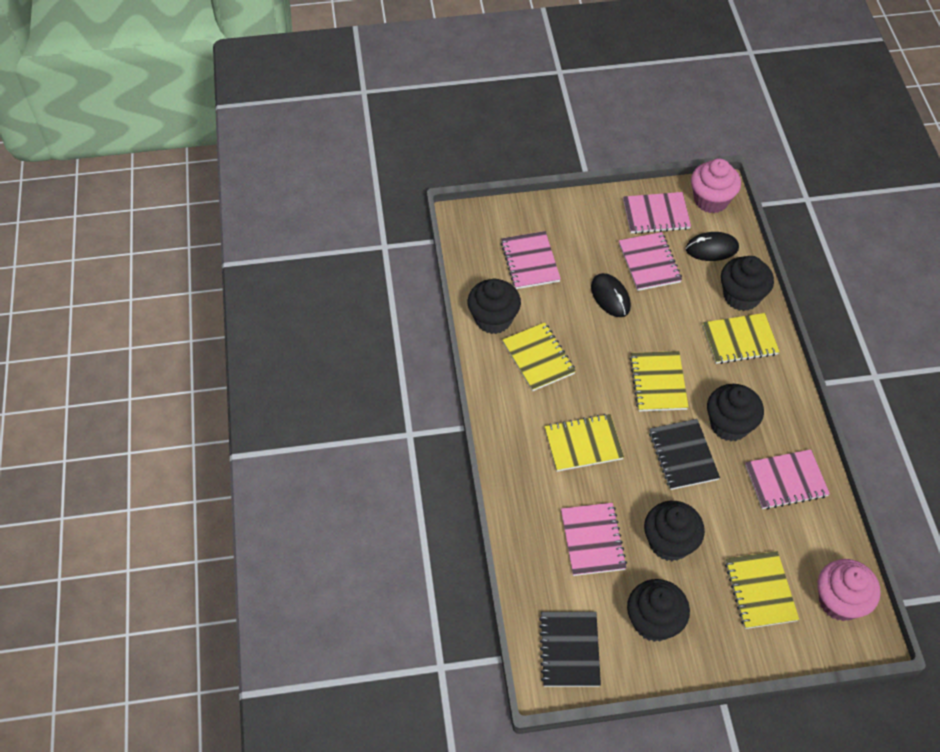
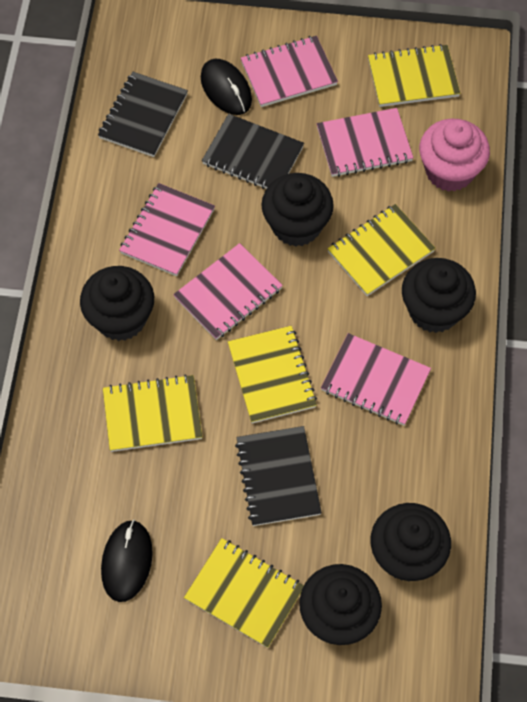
black notebook: 2 -> 3
pink cupcake: 2 -> 1

